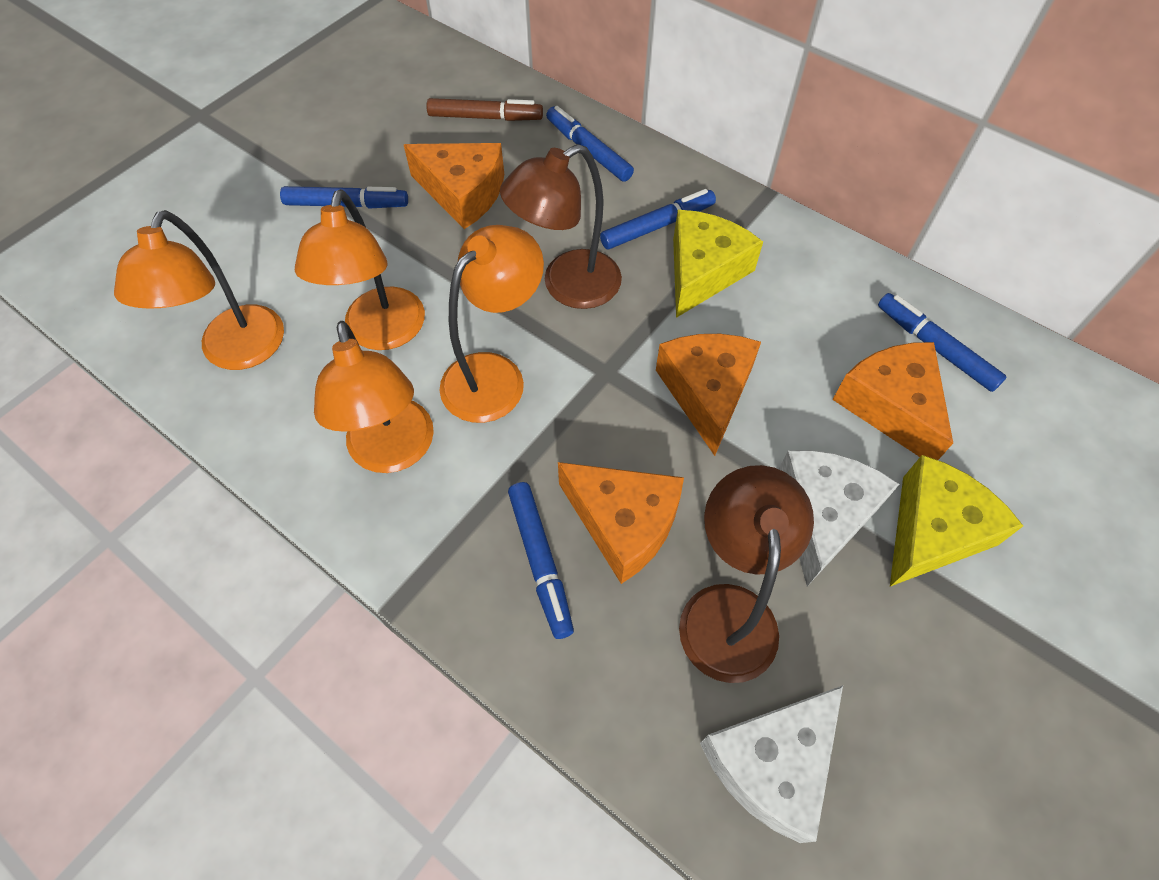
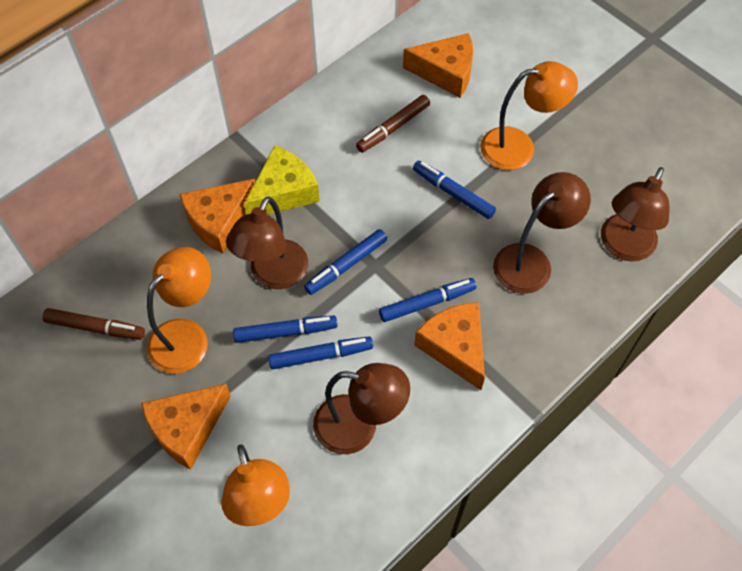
brown lamp: 2 -> 4
brown marker: 1 -> 2
orange lamp: 4 -> 3
white cheese: 2 -> 0
yellow cheese: 2 -> 1

